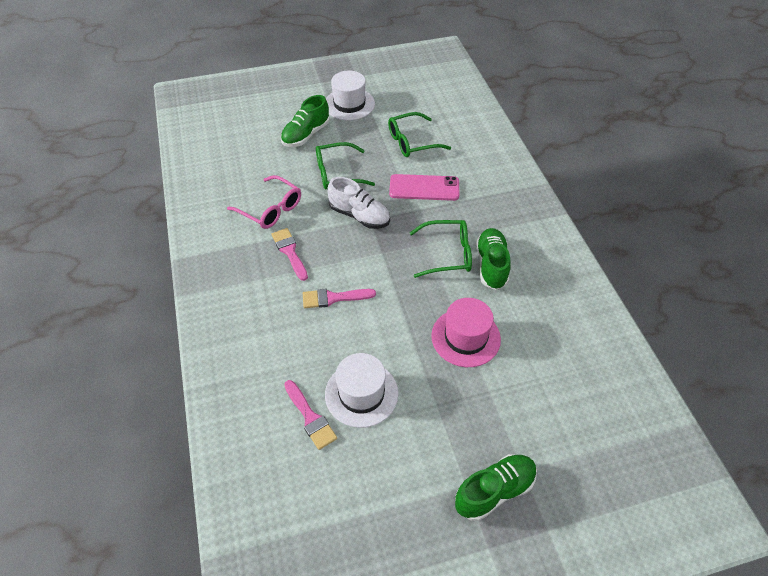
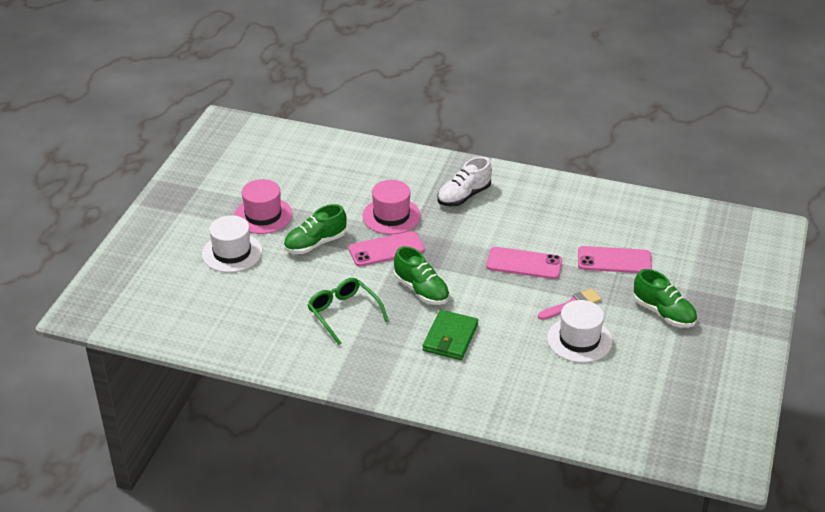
green glasses: 3 -> 1
green wallet: 0 -> 1
pink brush: 3 -> 1
pink glasses: 1 -> 0
pink hat: 1 -> 2
pink phone: 1 -> 3

